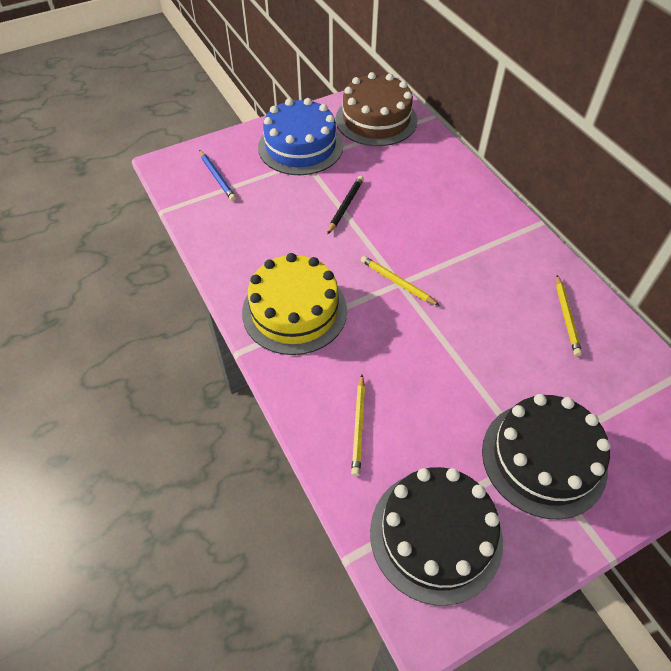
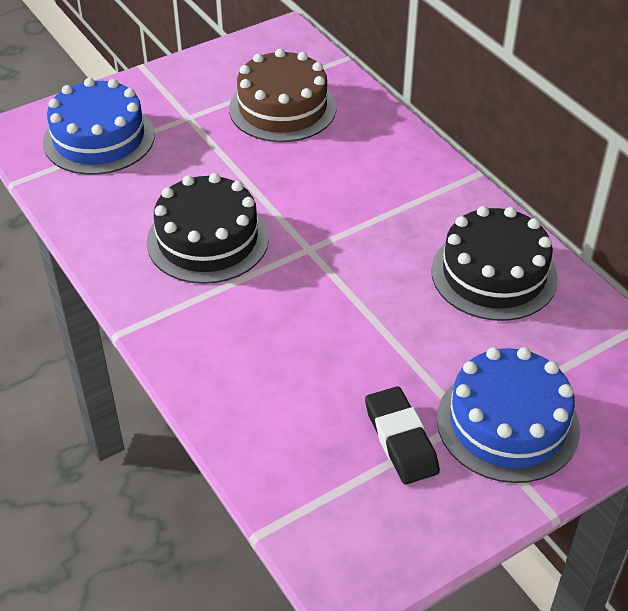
black eraser: 0 -> 1
black pencil: 1 -> 0
blue cake: 1 -> 2
blue pencil: 1 -> 0
yellow cake: 1 -> 0
yellow pencil: 3 -> 0

